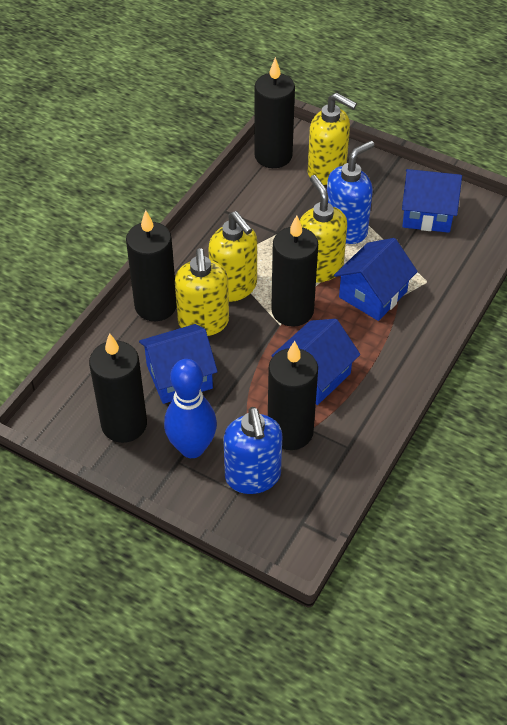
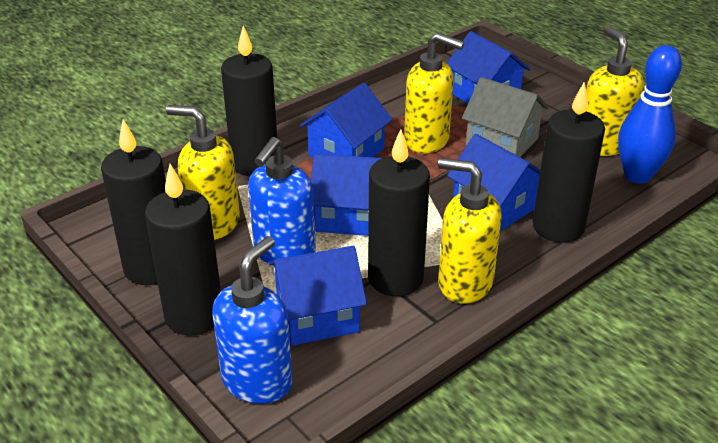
blue house: 4 -> 5
grey house: 0 -> 1

